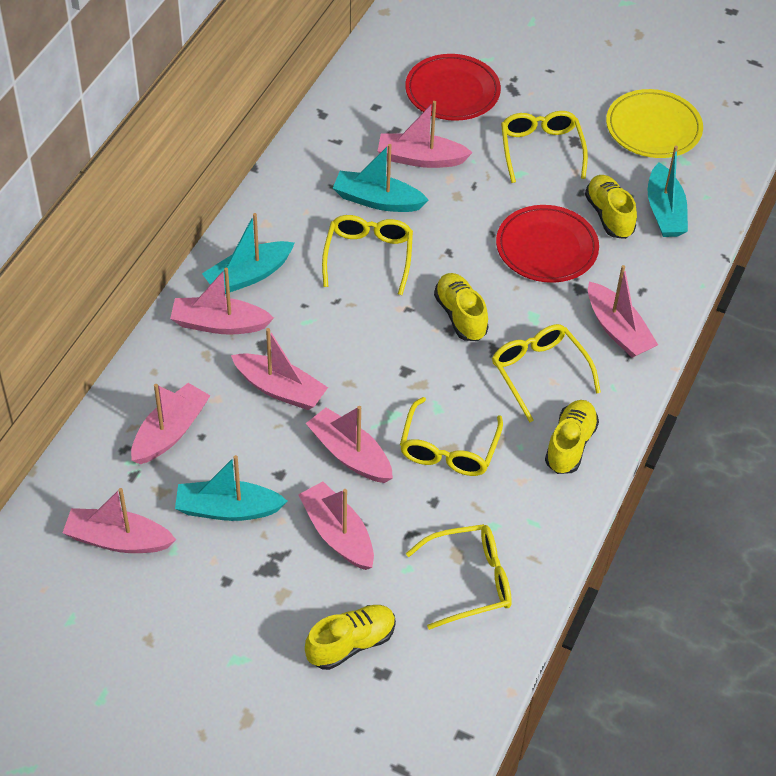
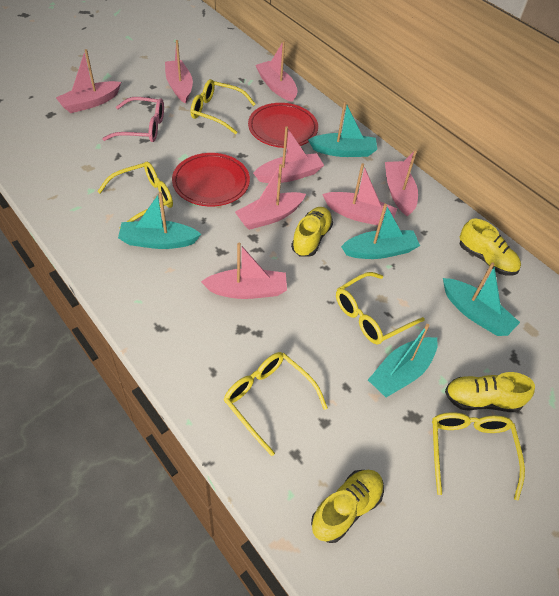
pink glasses: 0 -> 1
turquoise boat: 4 -> 5
yellow plate: 1 -> 0

